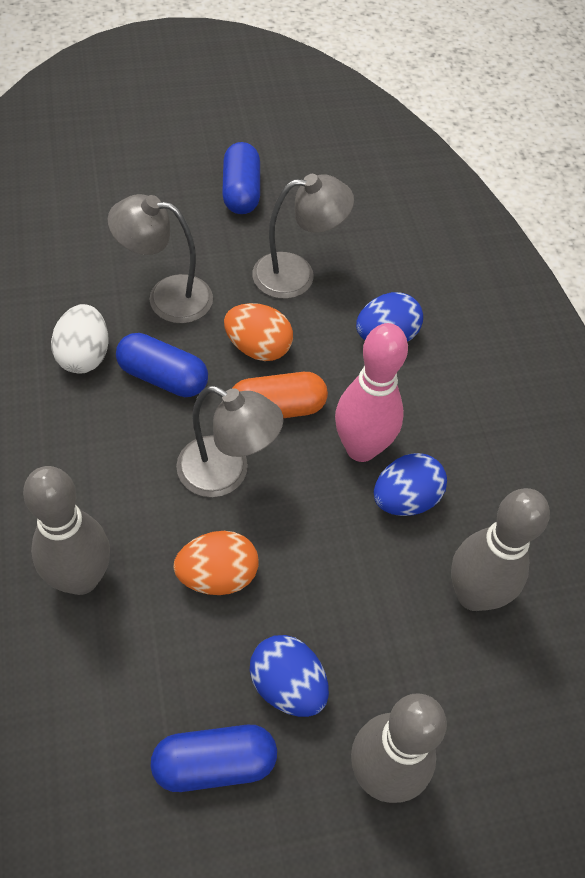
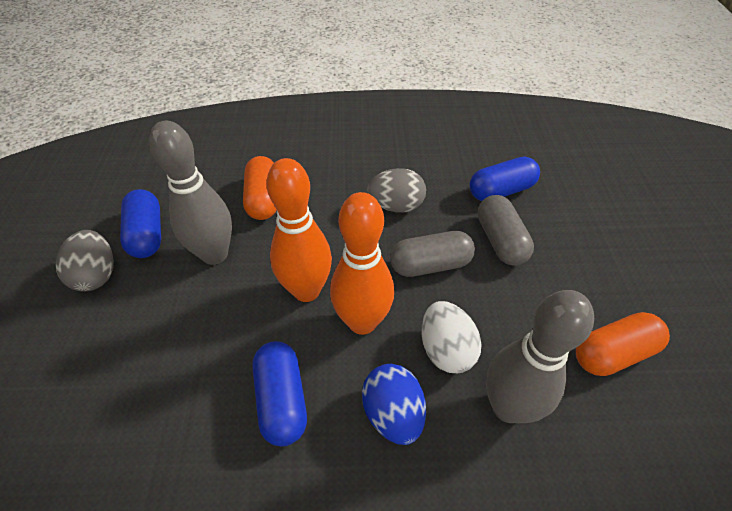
blue egg: 3 -> 1
grey bowling pin: 3 -> 2
grey capsule: 0 -> 2
grey egg: 0 -> 2
grey lamp: 3 -> 0
orange bowling pin: 0 -> 2
orange capsule: 1 -> 2
orange egg: 2 -> 0
pink bowling pin: 1 -> 0

